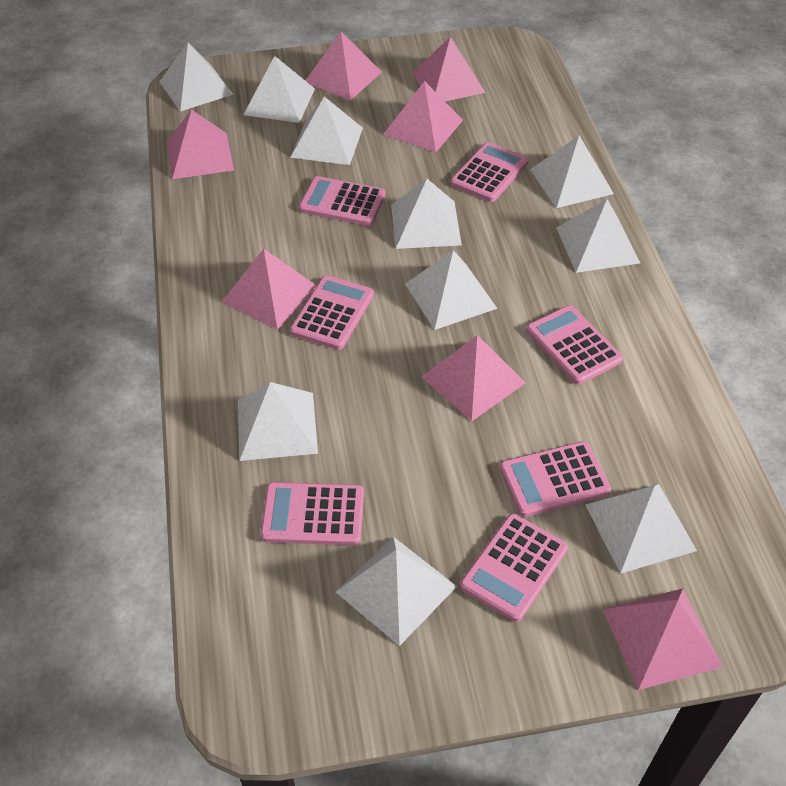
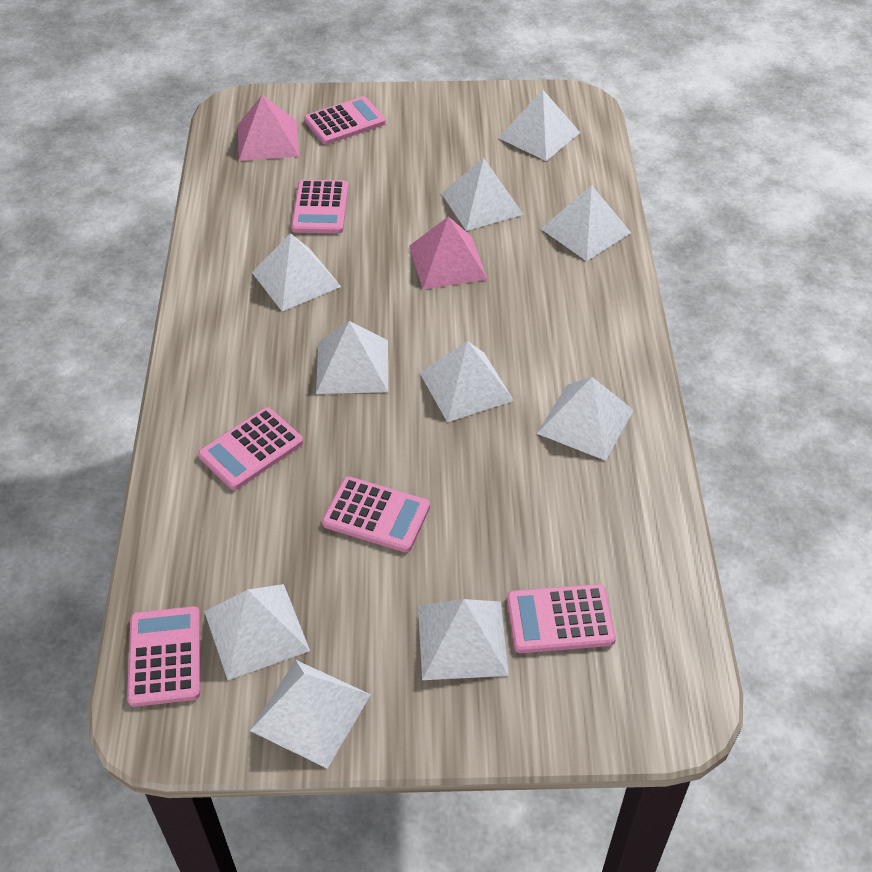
pink calculator: 7 -> 6
pink pyramid: 7 -> 2

